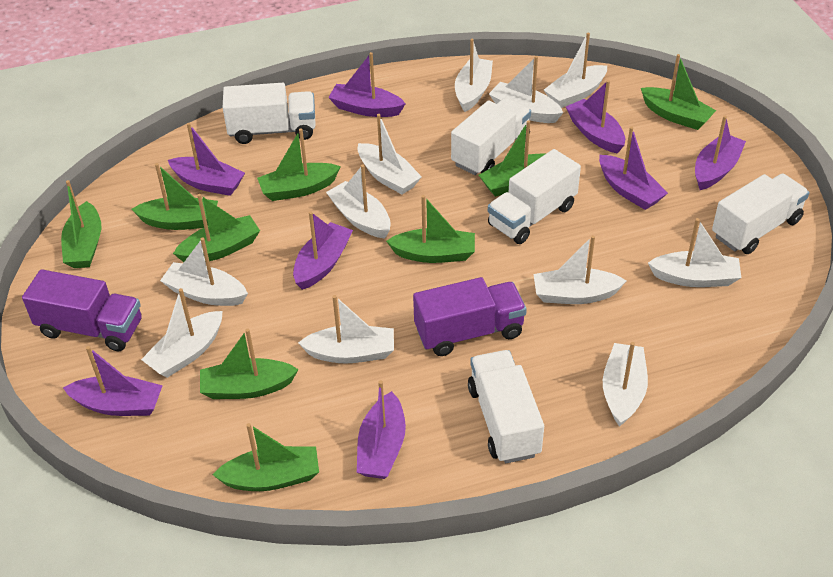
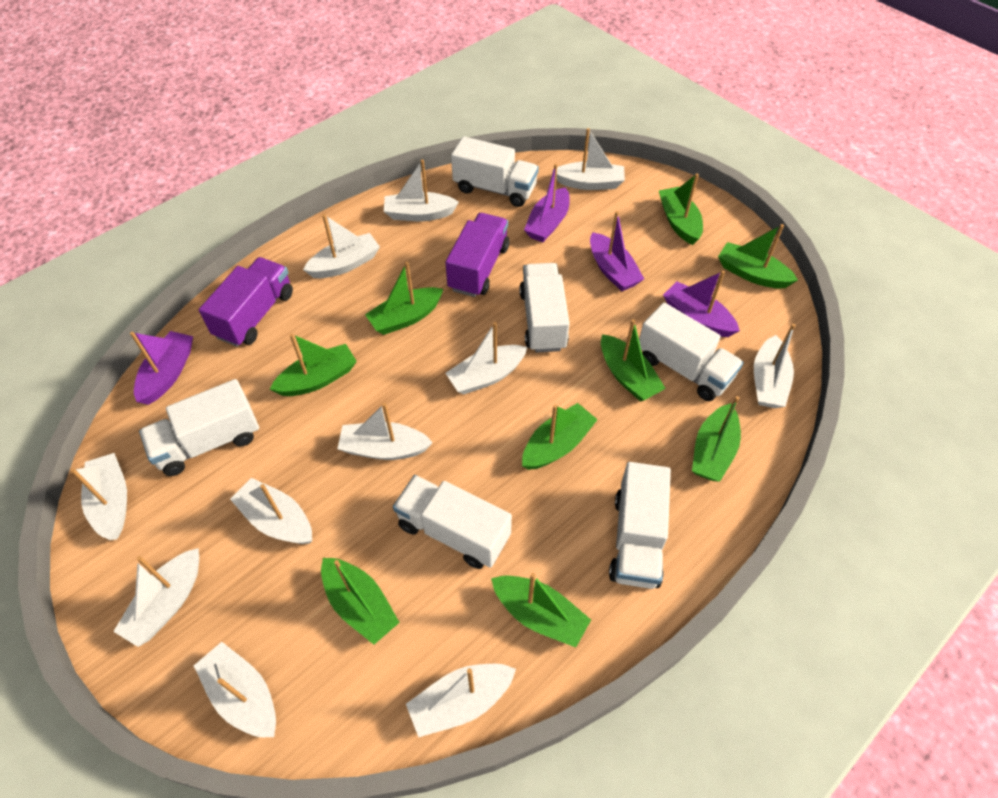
purple boat: 8 -> 4
white truck: 5 -> 6

